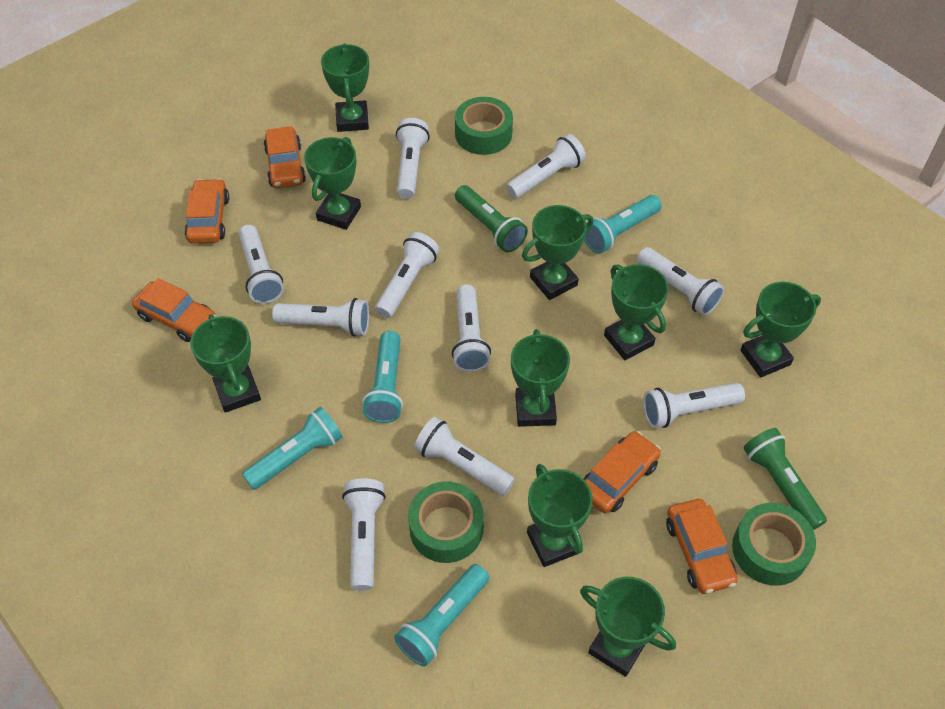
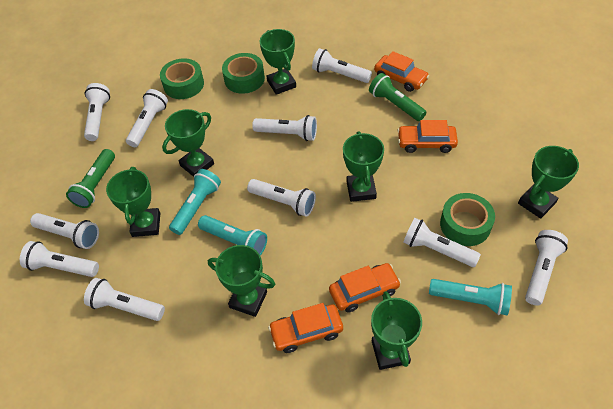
green trophy: 9 -> 7
orange car: 5 -> 4
turquoise flashlight: 4 -> 3

